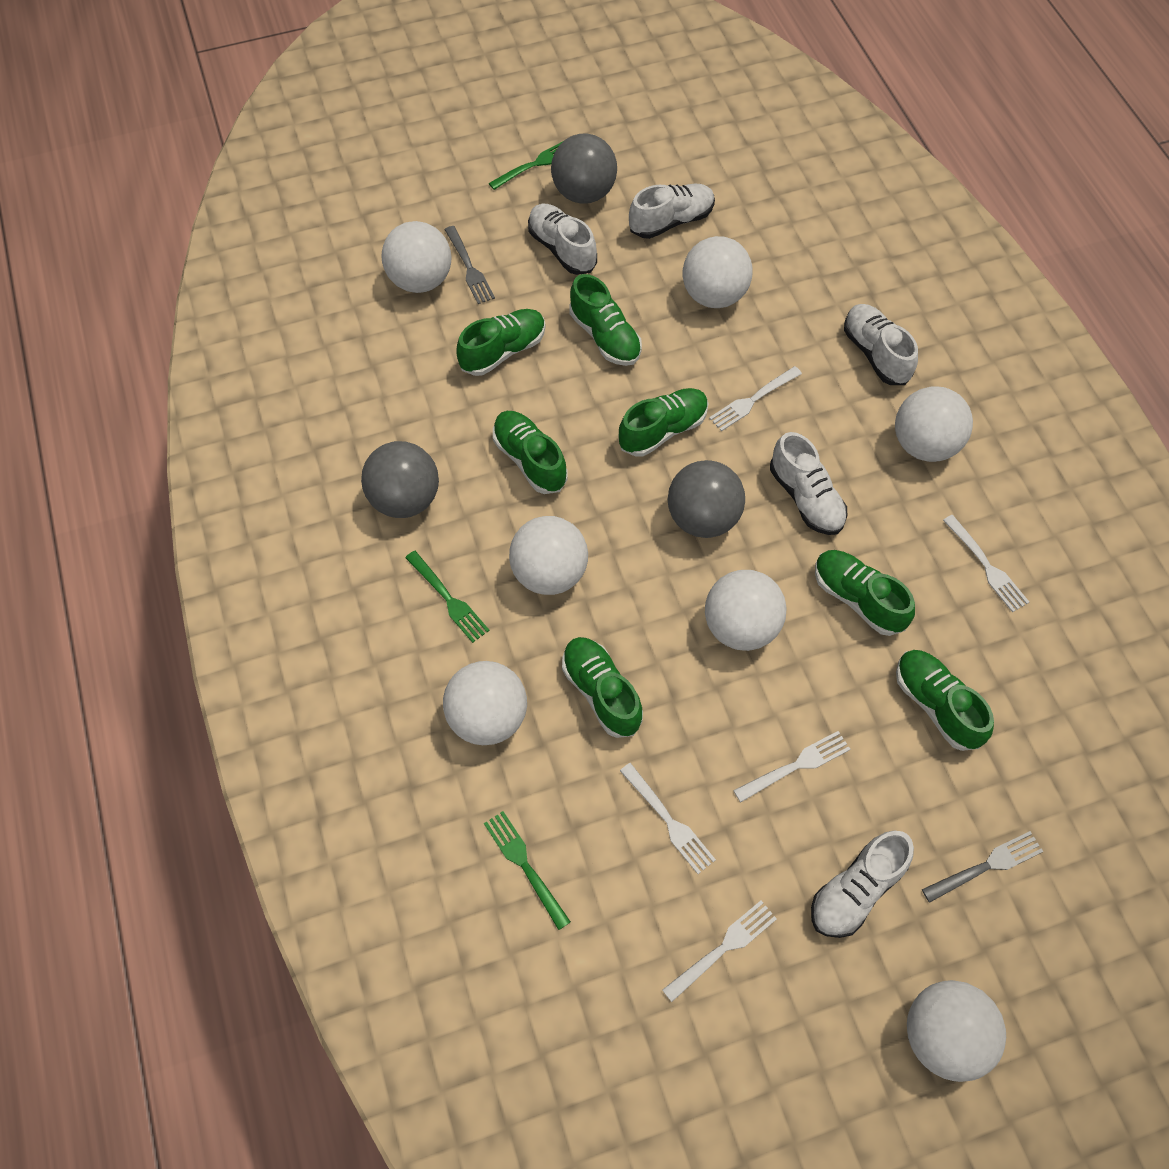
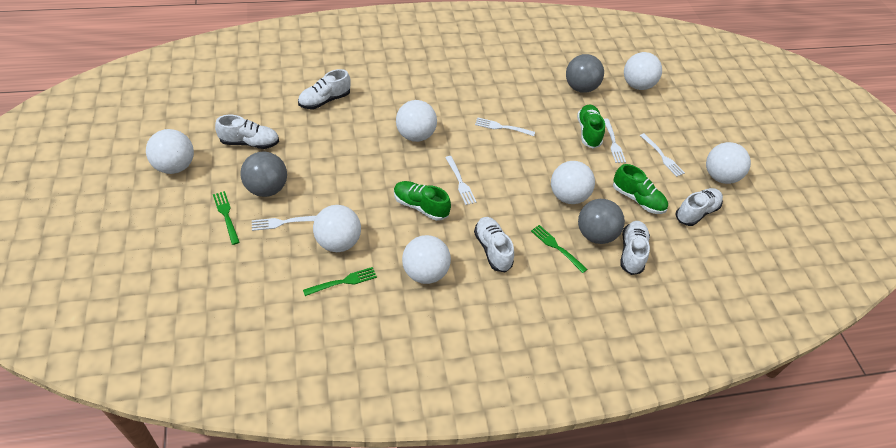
green shoe: 7 -> 3
grey fork: 2 -> 0

